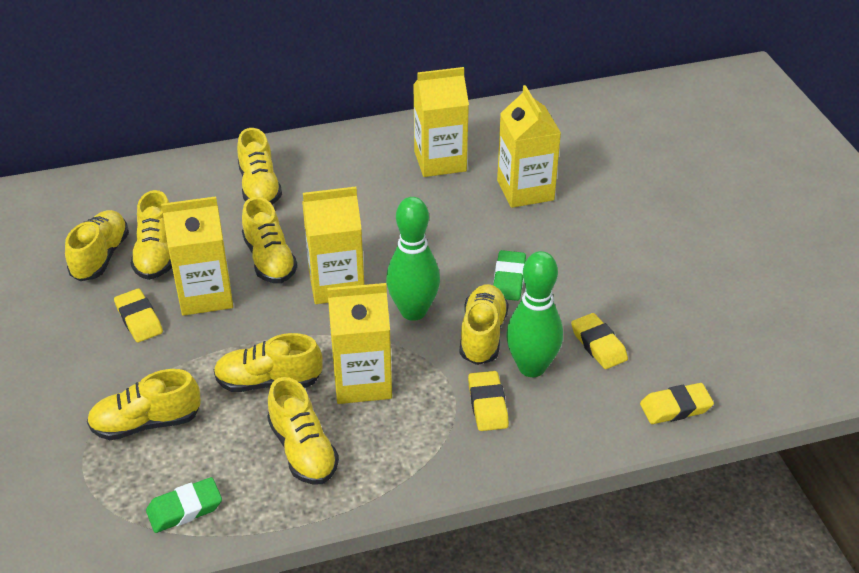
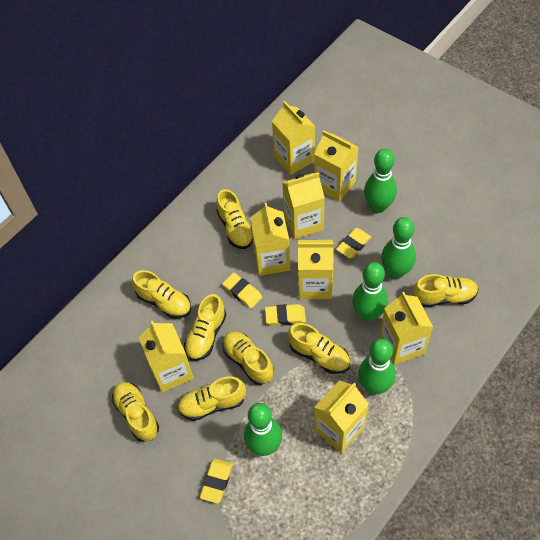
green bowling pin: 2 -> 5
green eraser: 2 -> 0
yellow carton: 5 -> 8

